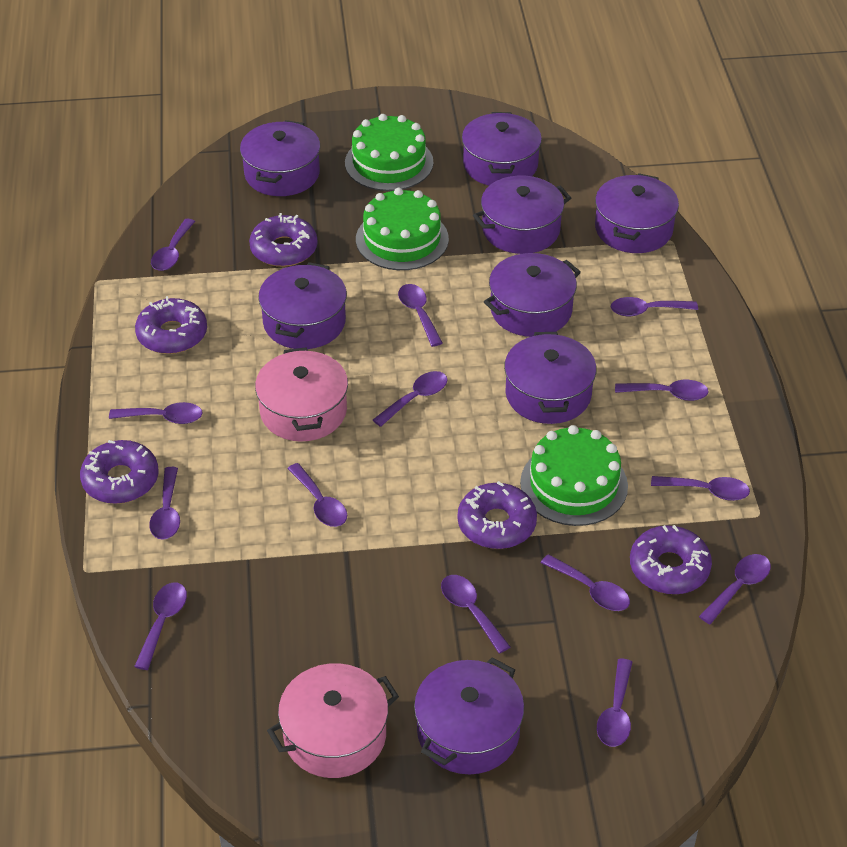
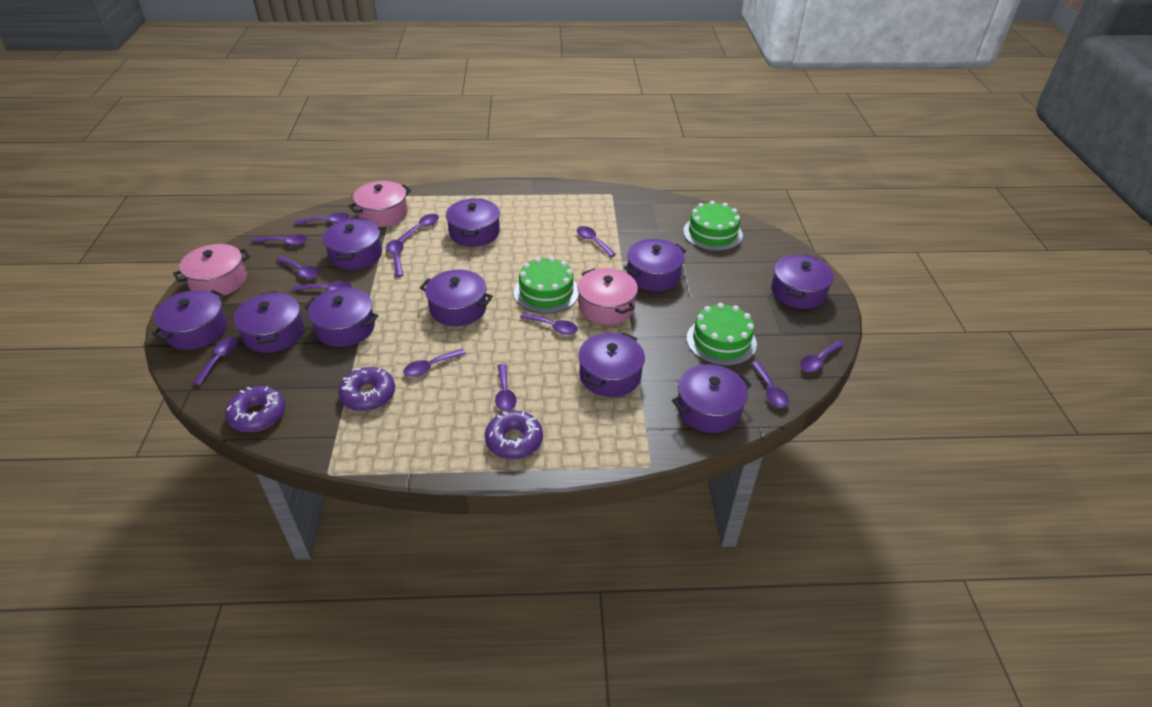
pink pot: 2 -> 3
purple donut: 5 -> 3
purple pot: 8 -> 10
purple spoon: 14 -> 13

